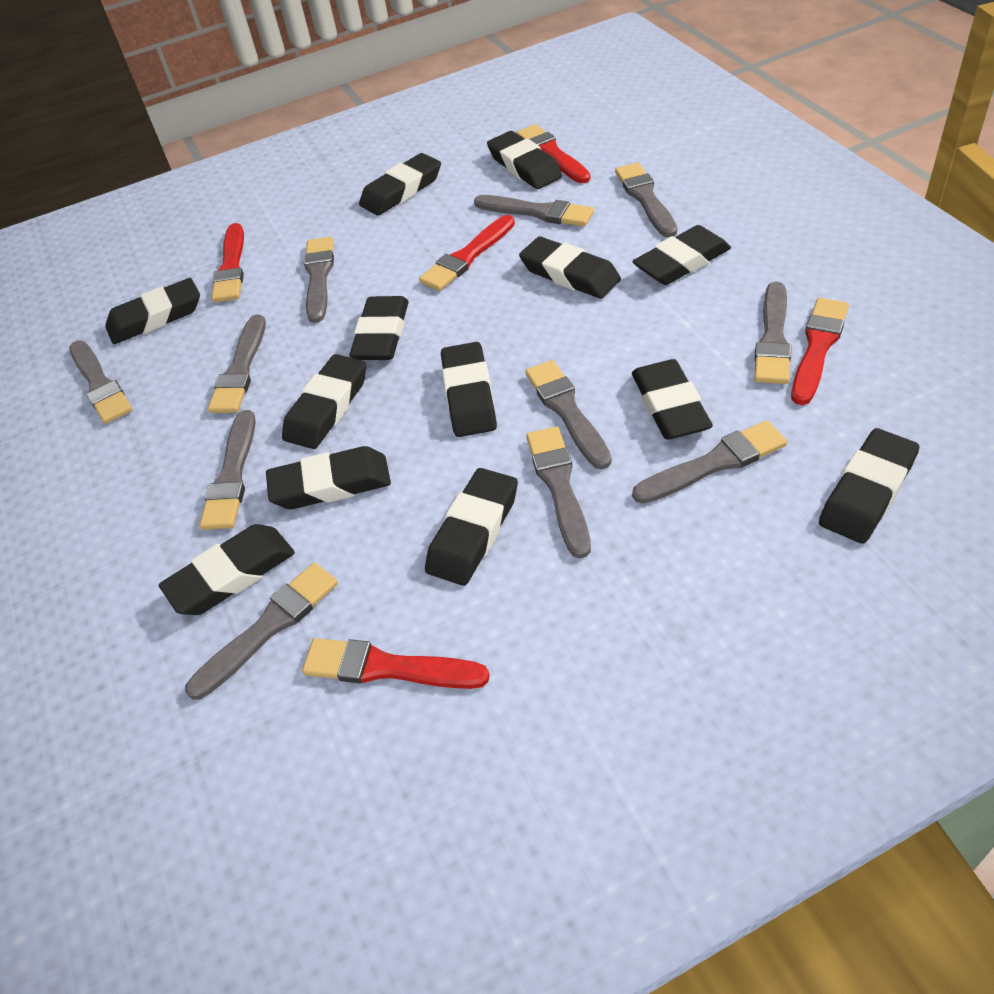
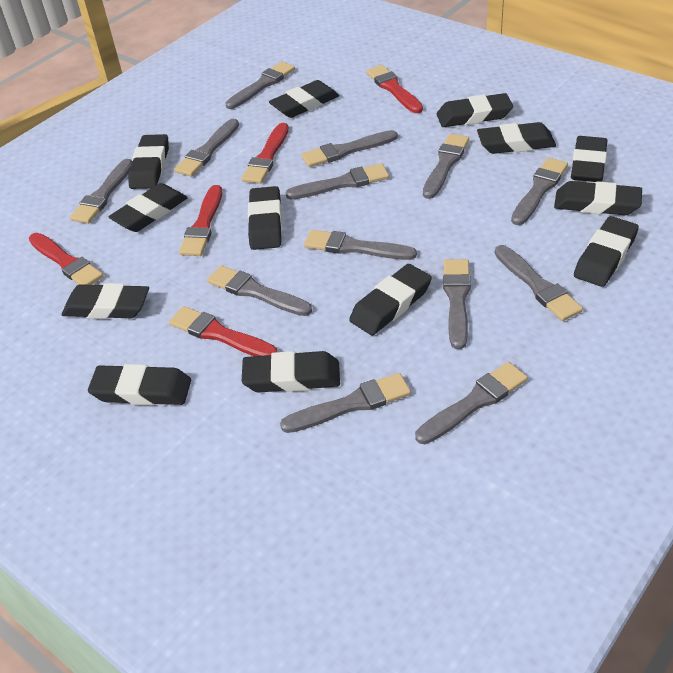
grey brush: 11 -> 13

